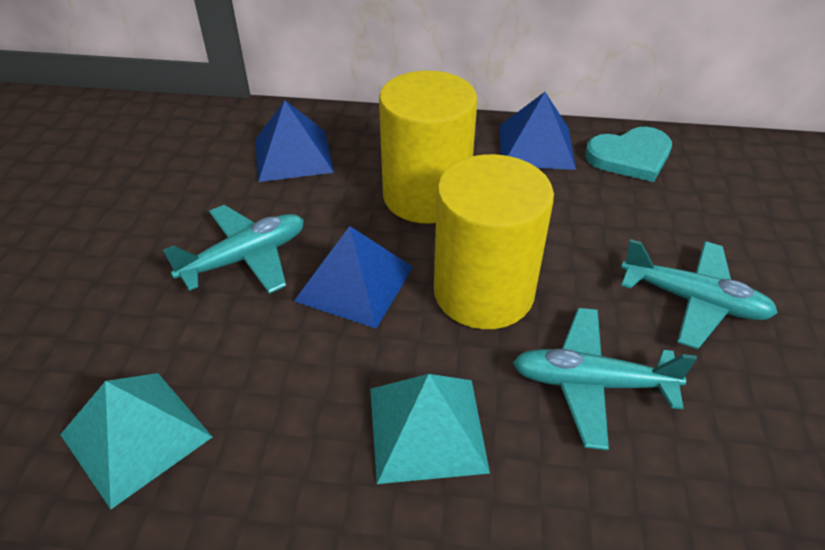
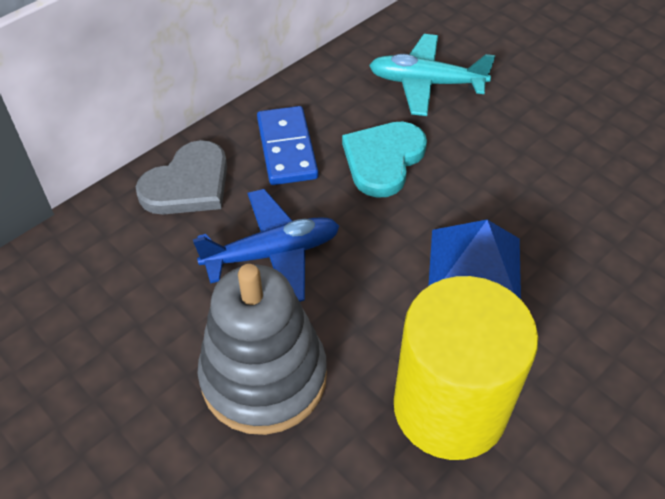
blue domino: 0 -> 1
blue plane: 0 -> 1
blue pyramid: 3 -> 1
grey heart: 0 -> 1
grey stacking toy: 0 -> 1
turquoise plane: 3 -> 1
turquoise pyramid: 2 -> 0
yellow cylinder: 2 -> 1

